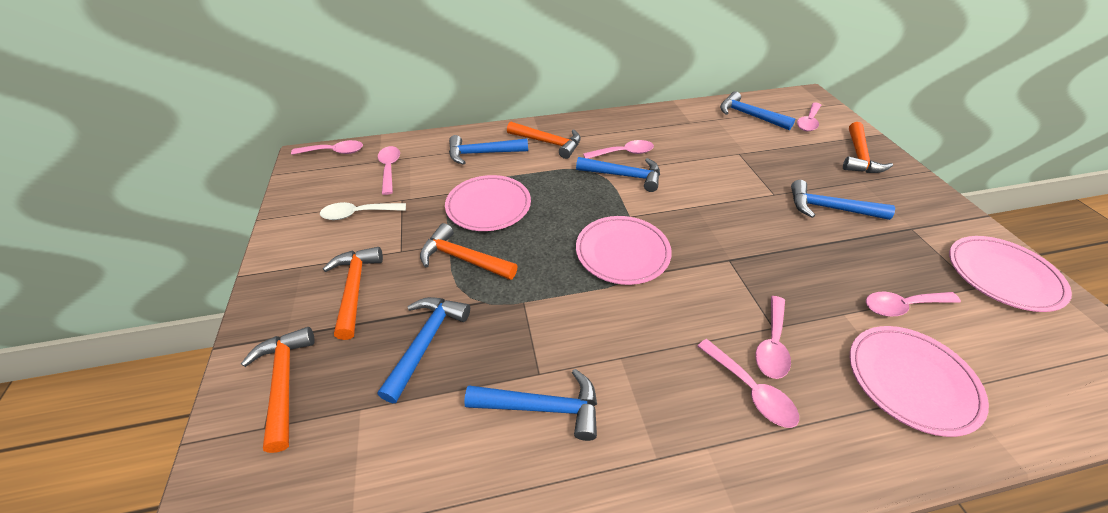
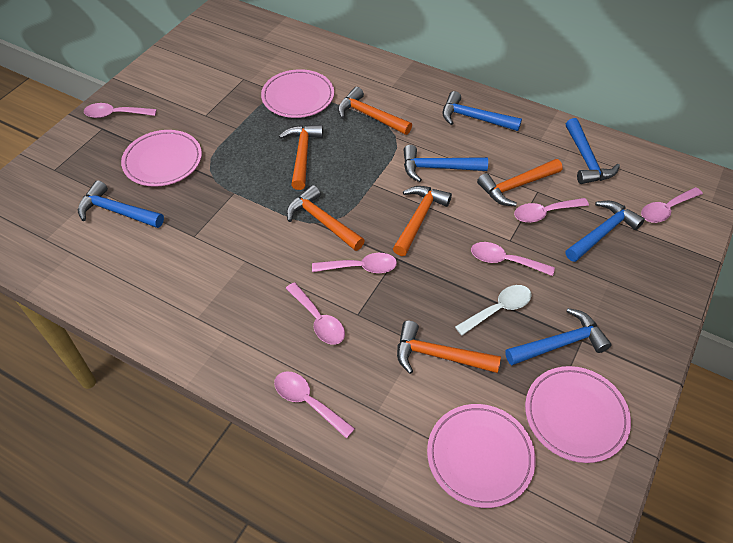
orange hammer: 5 -> 6

